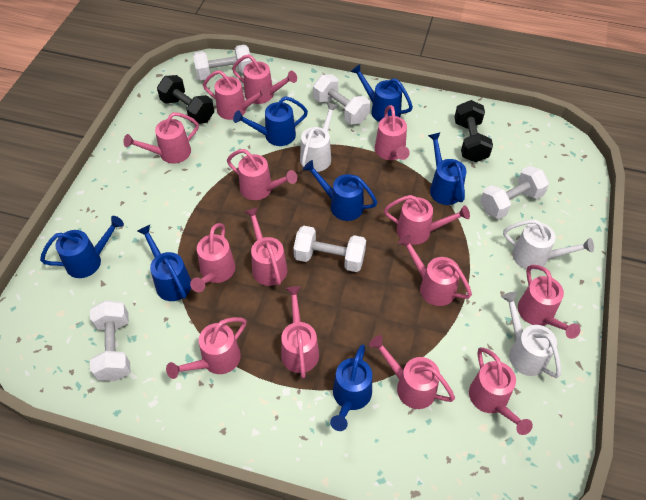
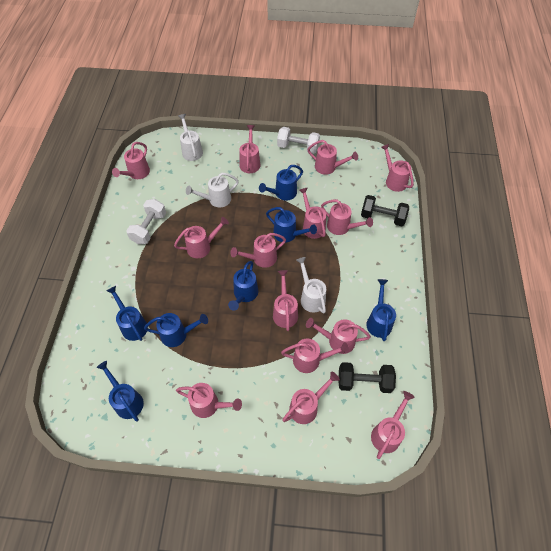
white dumbbell: 5 -> 2

